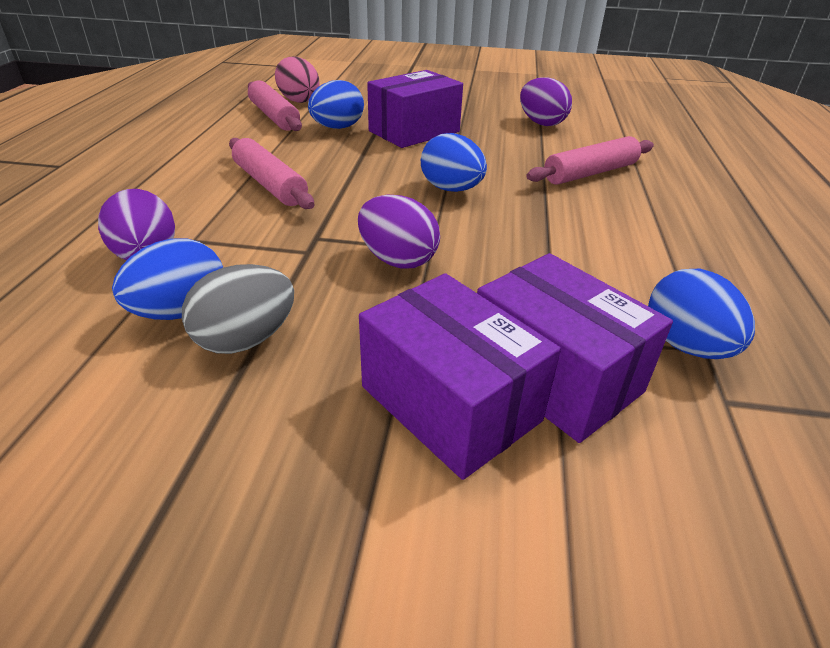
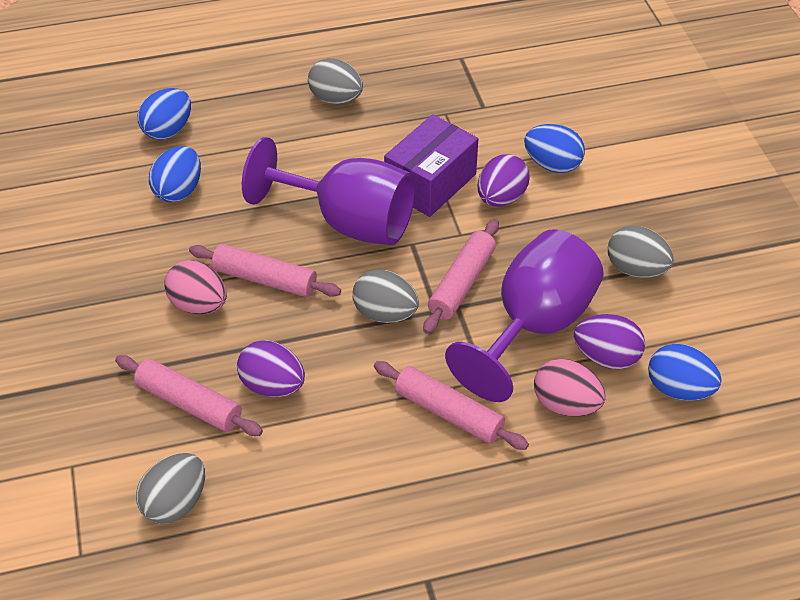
grey egg: 1 -> 4
pink egg: 1 -> 2
pink rolling pin: 3 -> 4
purple box: 3 -> 1
purple goblet: 0 -> 2

